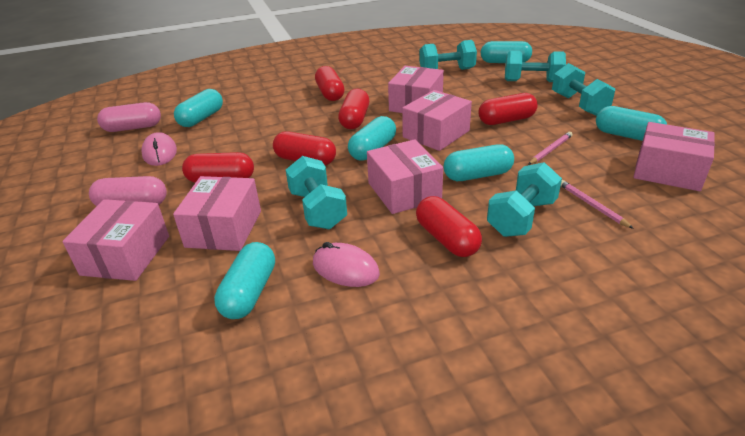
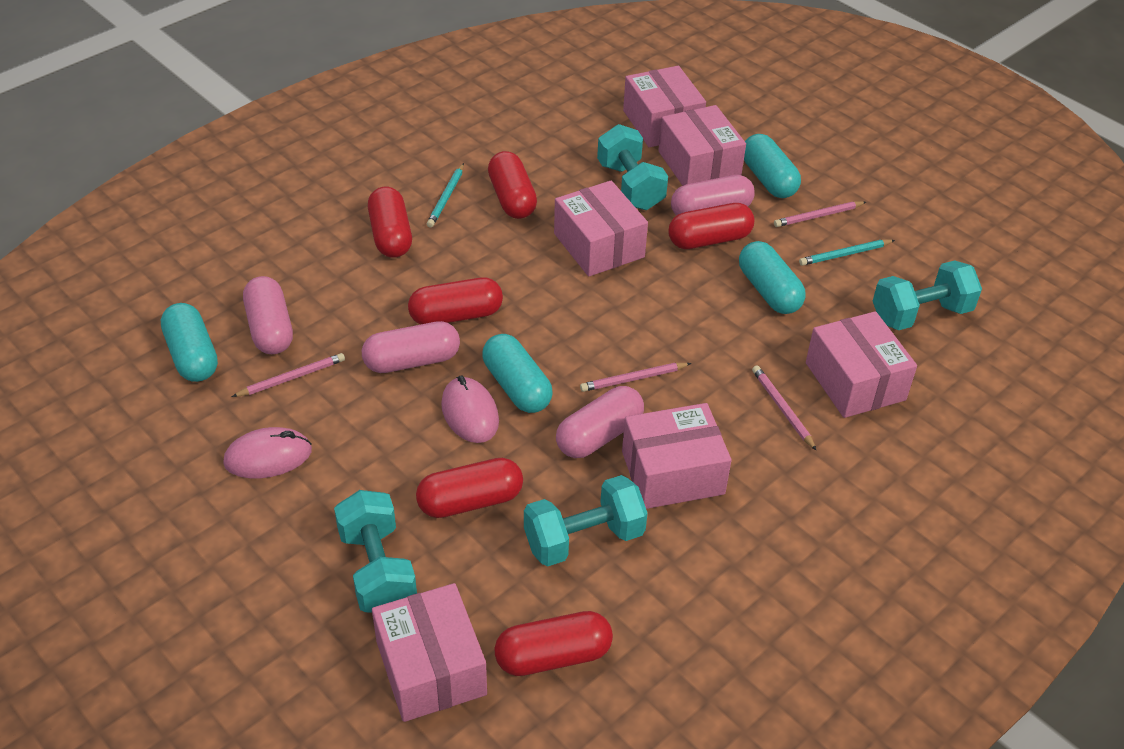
pink capsule: 2 -> 4
pink pencil: 2 -> 4
turquoise capsule: 6 -> 4
turquoise dumbbell: 5 -> 4
turquoise pencil: 0 -> 2

